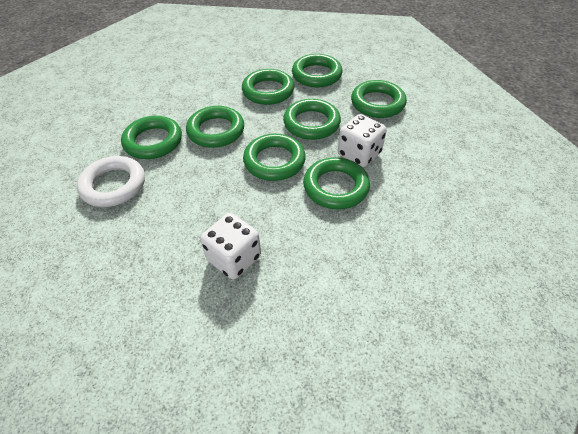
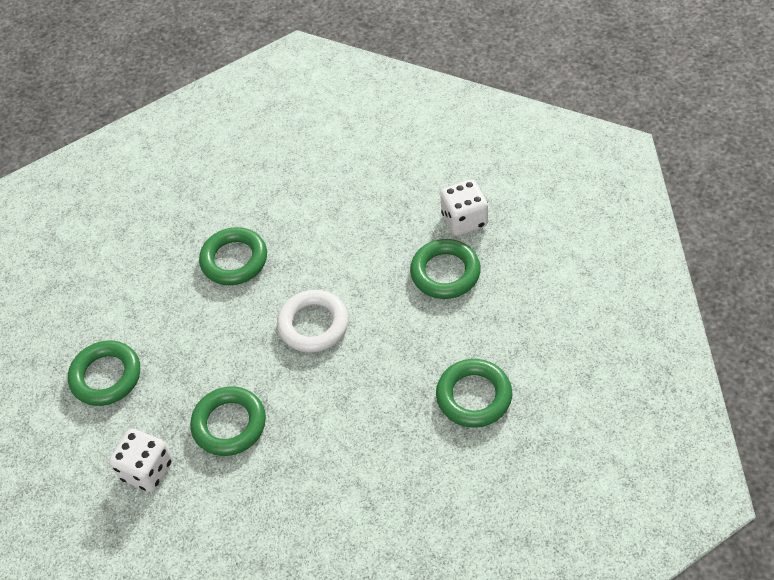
green ring: 8 -> 5

